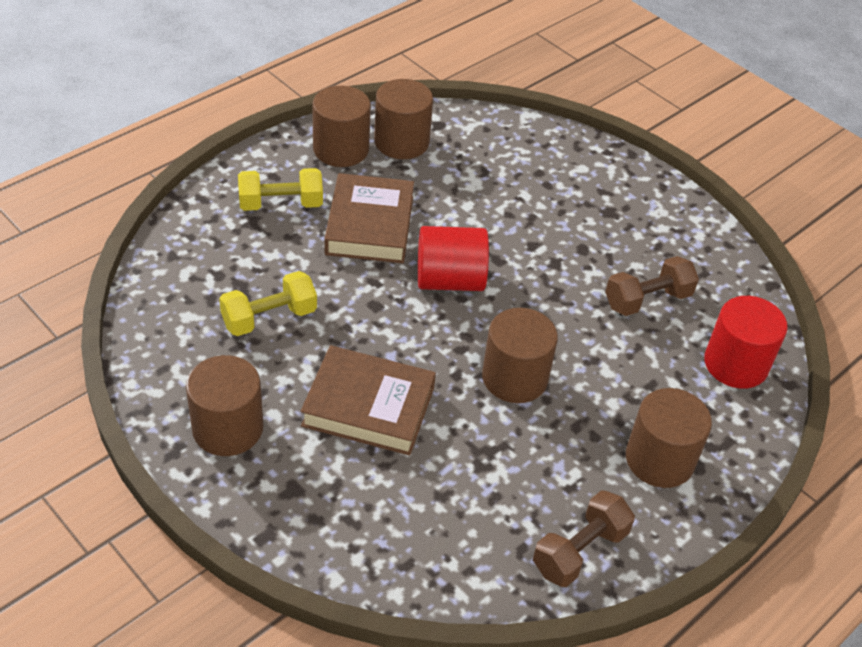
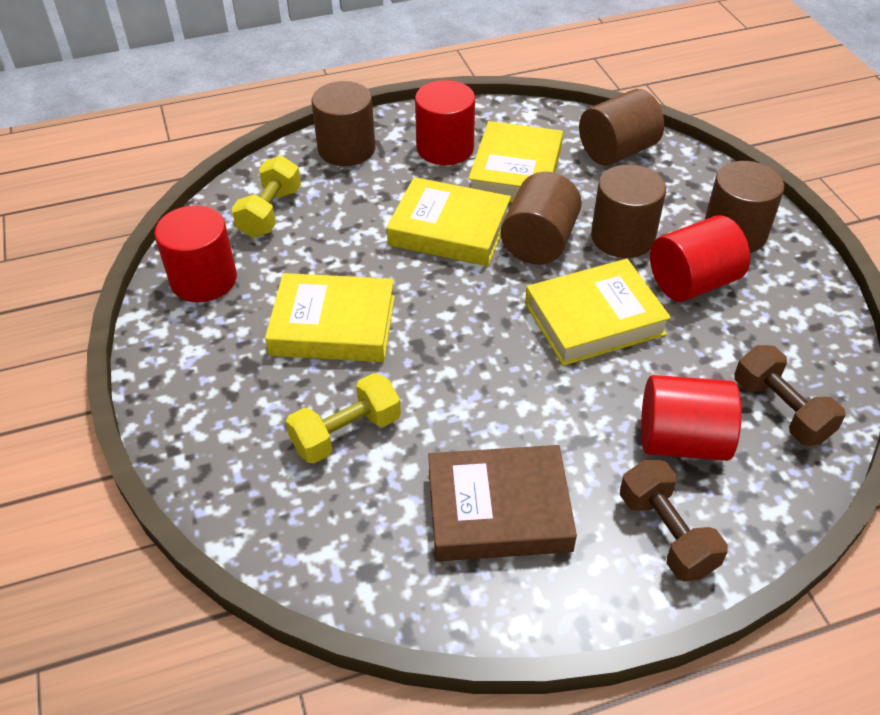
brown book: 2 -> 1
red cylinder: 2 -> 4
yellow book: 0 -> 4

